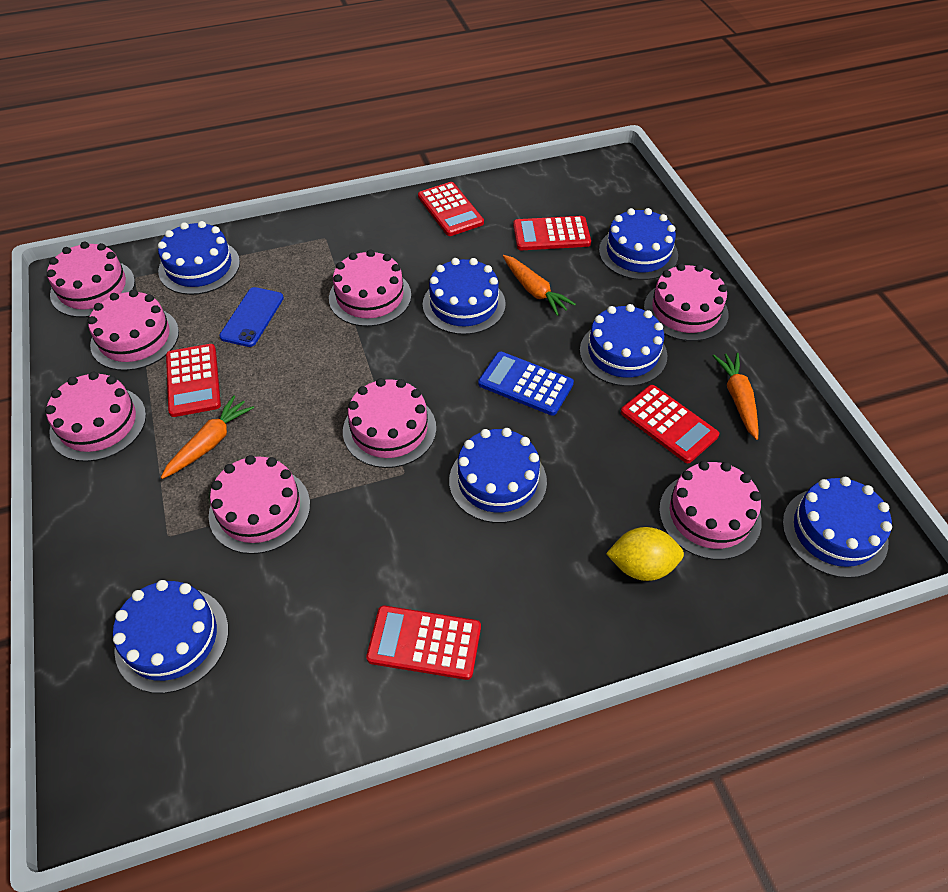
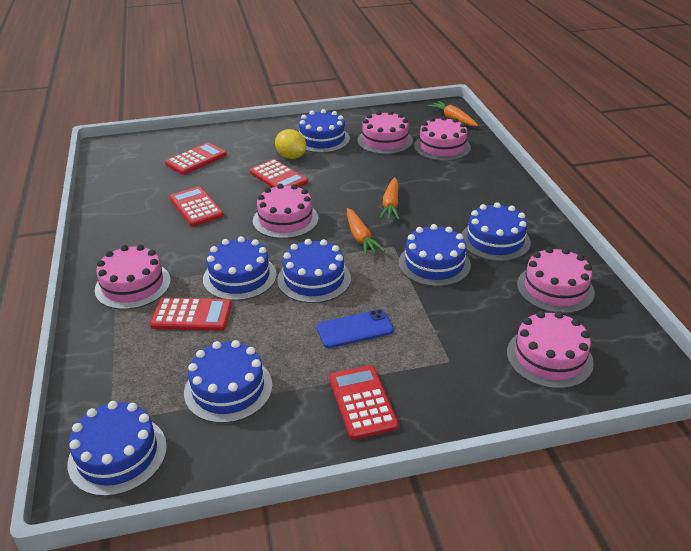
blue calculator: 1 -> 0
pink cake: 8 -> 6

